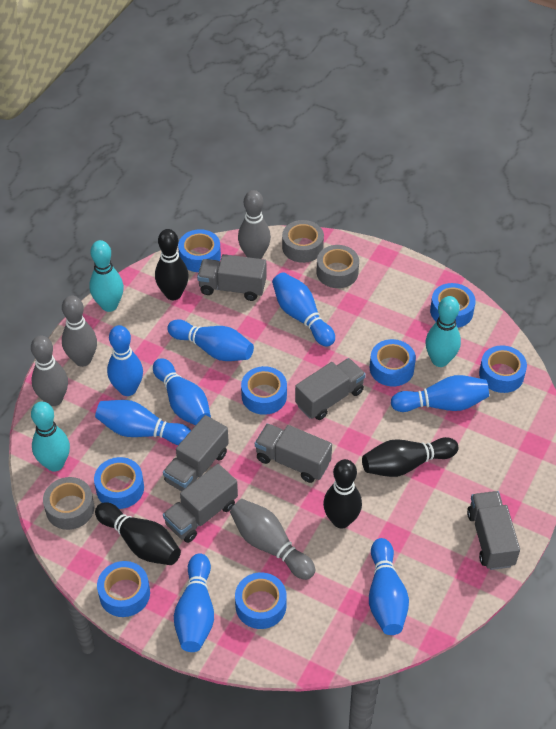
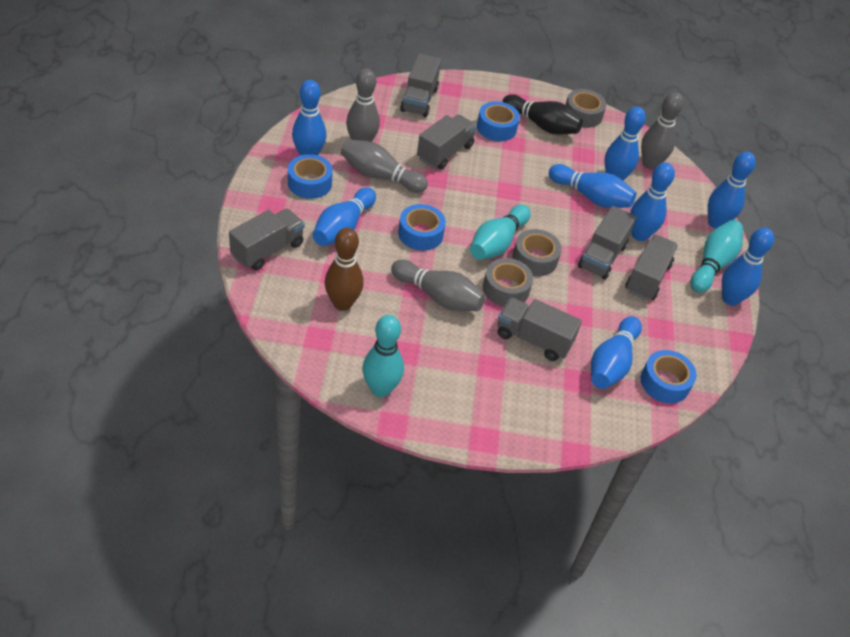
black bowling pin: 4 -> 1
blue tape: 8 -> 4
brown bowling pin: 0 -> 1

